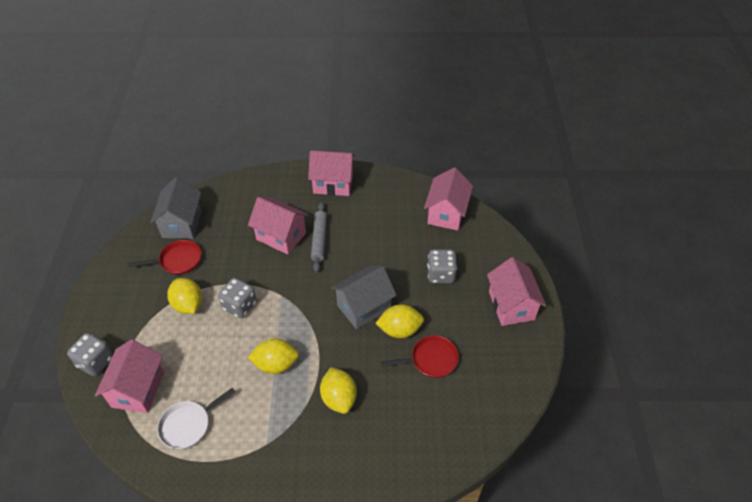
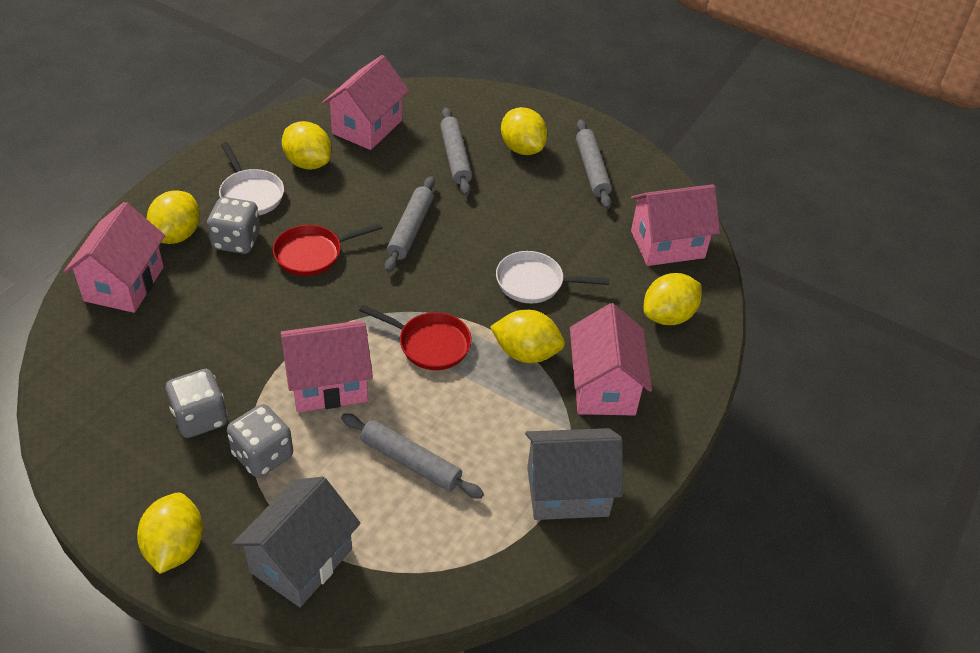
grey rolling pin: 1 -> 4
white pan: 1 -> 2
yellow lemon: 4 -> 6

